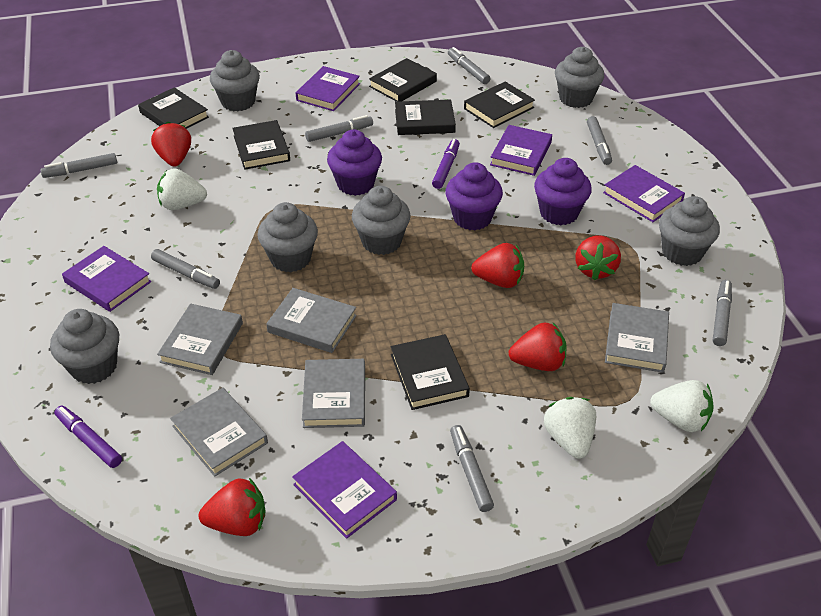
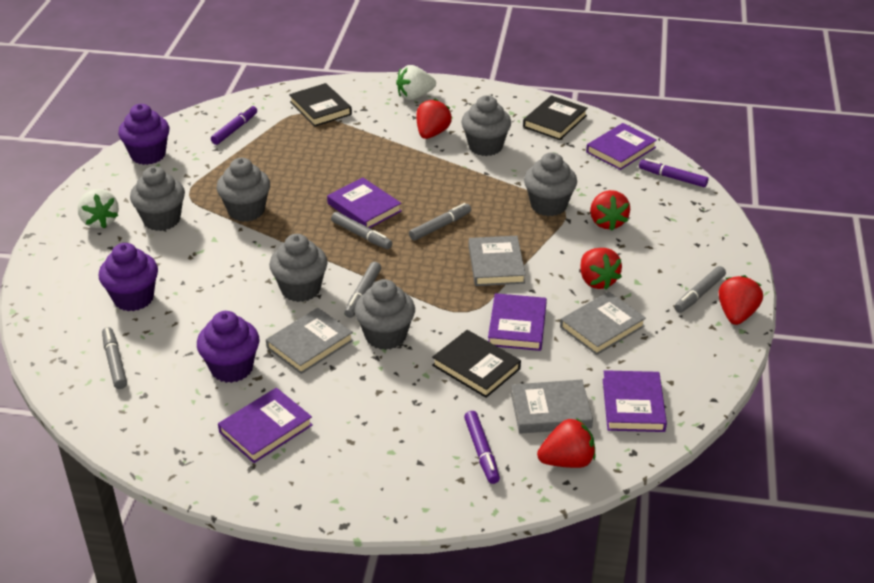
black book: 6 -> 3
grey book: 5 -> 4
grey marker: 7 -> 5
purple marker: 2 -> 3
white strawberry: 3 -> 2

